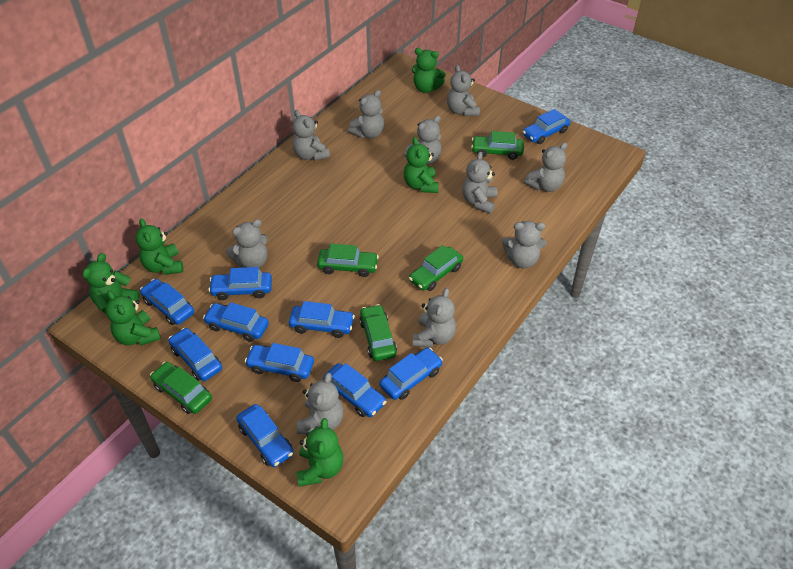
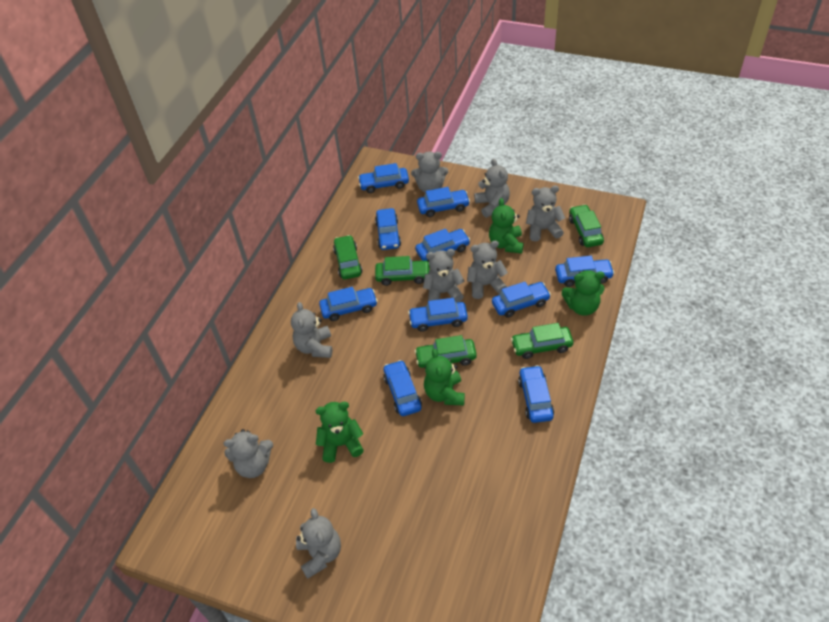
green teddy bear: 6 -> 4
grey teddy bear: 10 -> 8

